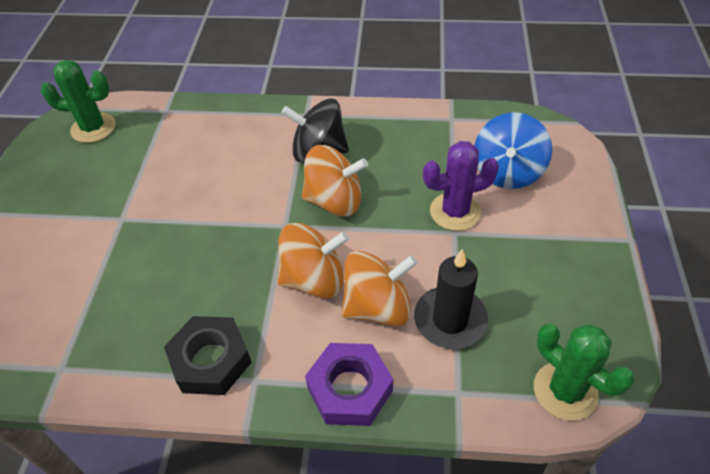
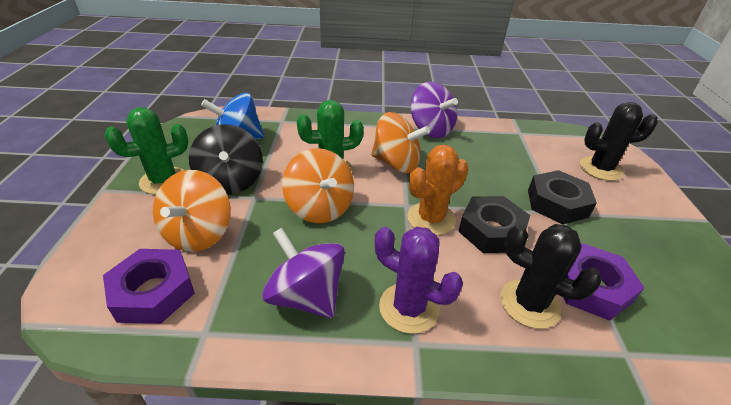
black cactus: 0 -> 2
black candle: 1 -> 0
black nut: 1 -> 2
orange cactus: 0 -> 1
purple nut: 1 -> 2
purple spinning top: 0 -> 2

